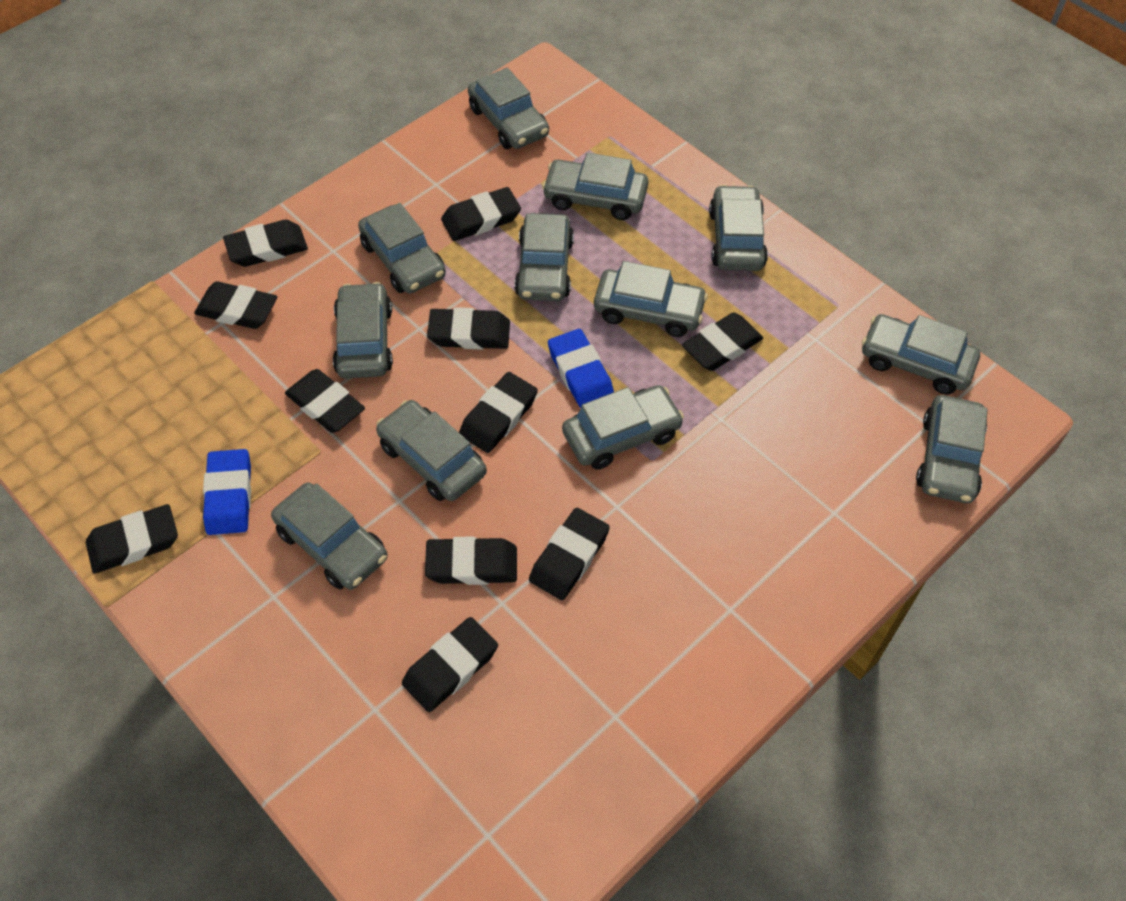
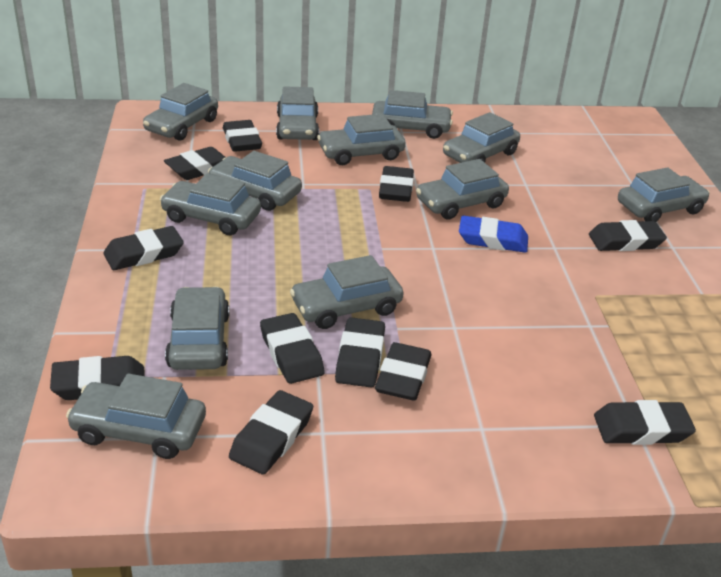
blue eraser: 2 -> 1

